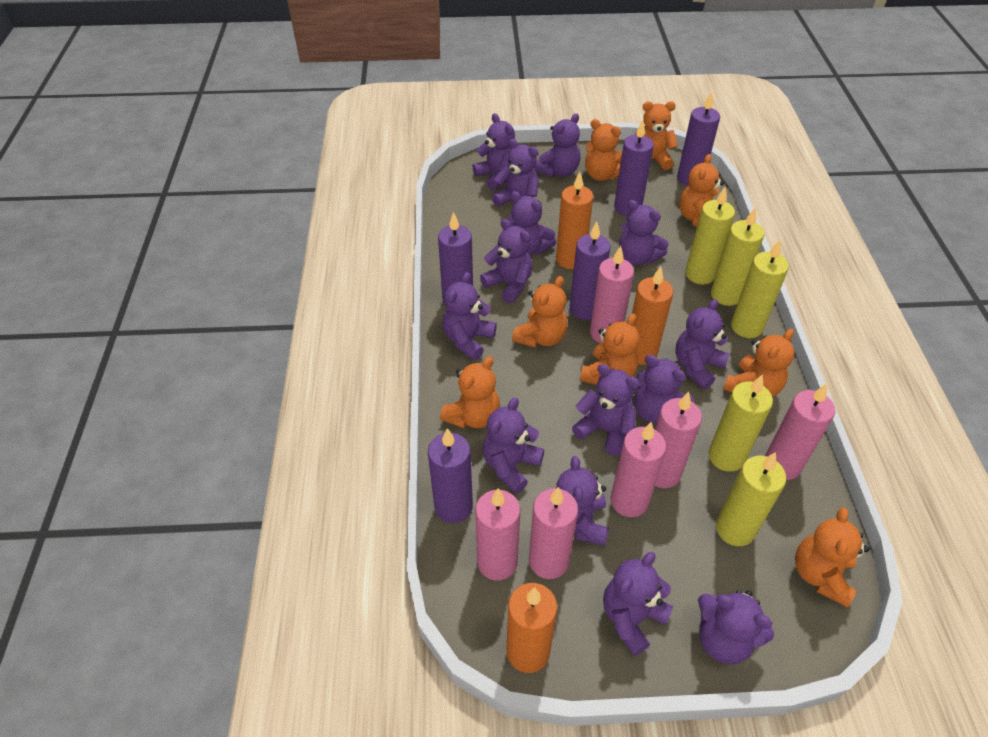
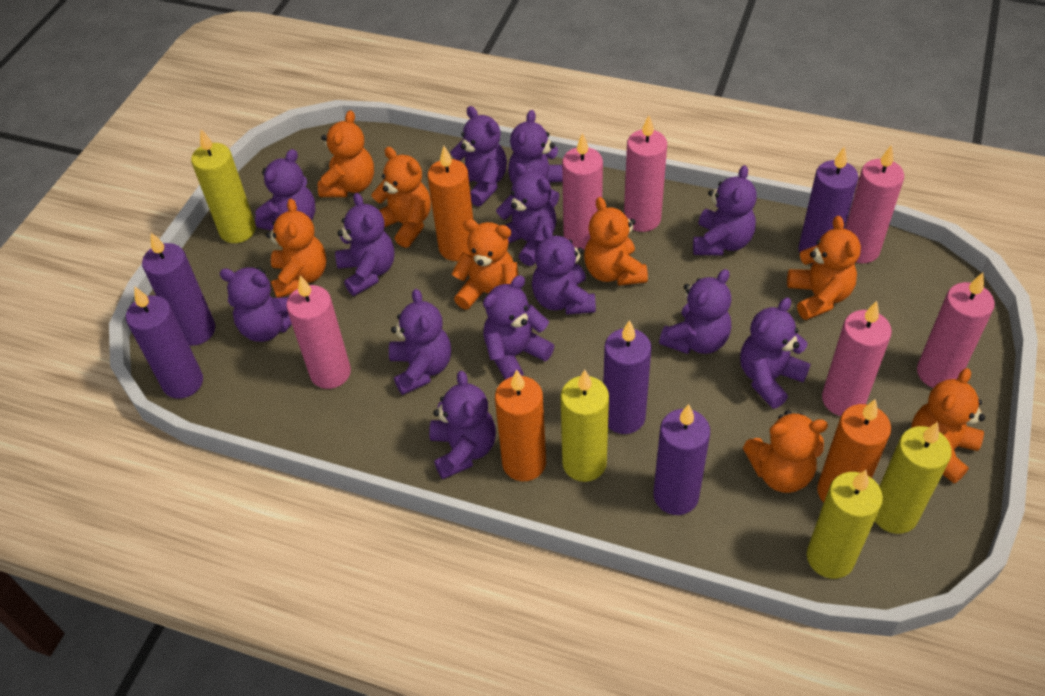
purple teddy bear: 14 -> 13
yellow candle: 5 -> 4

